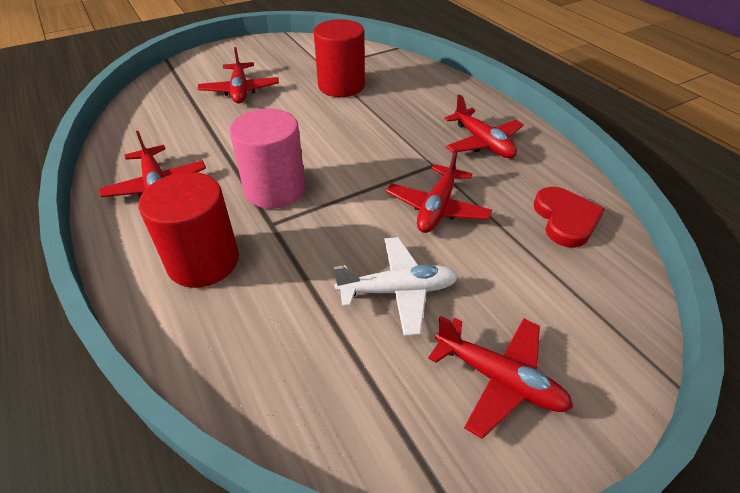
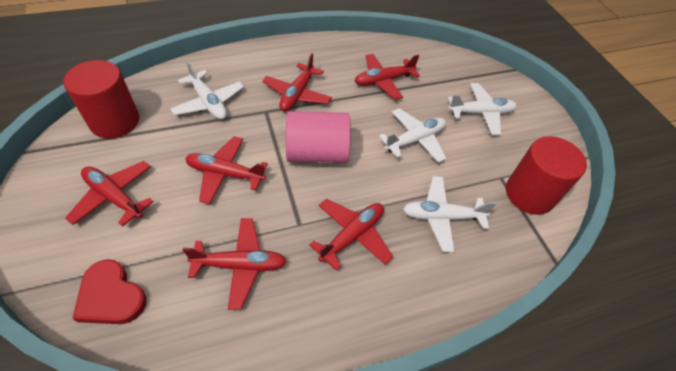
red plane: 5 -> 6
white plane: 1 -> 4

